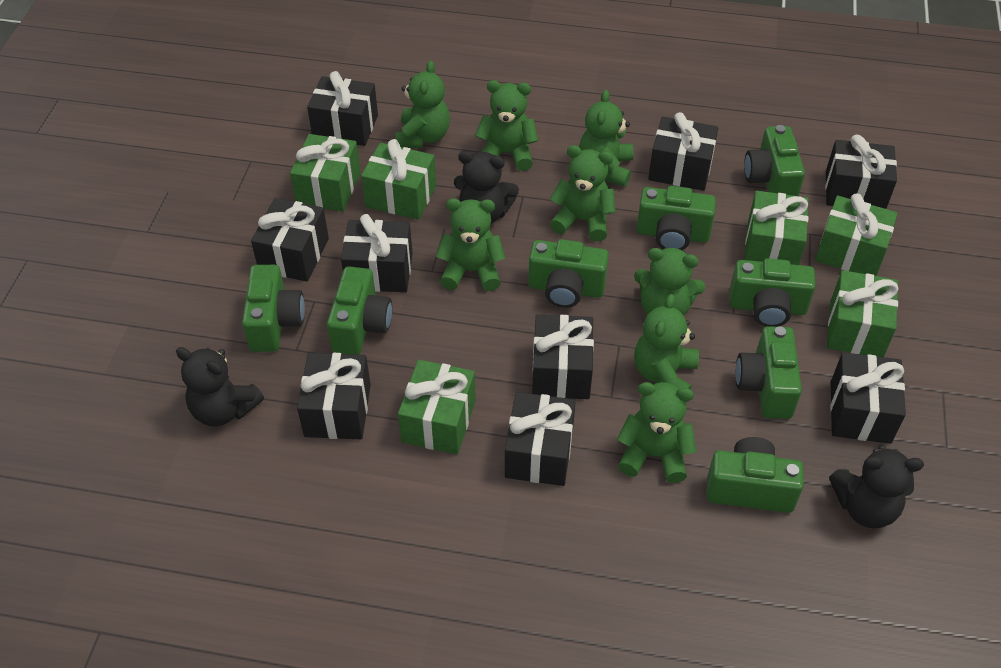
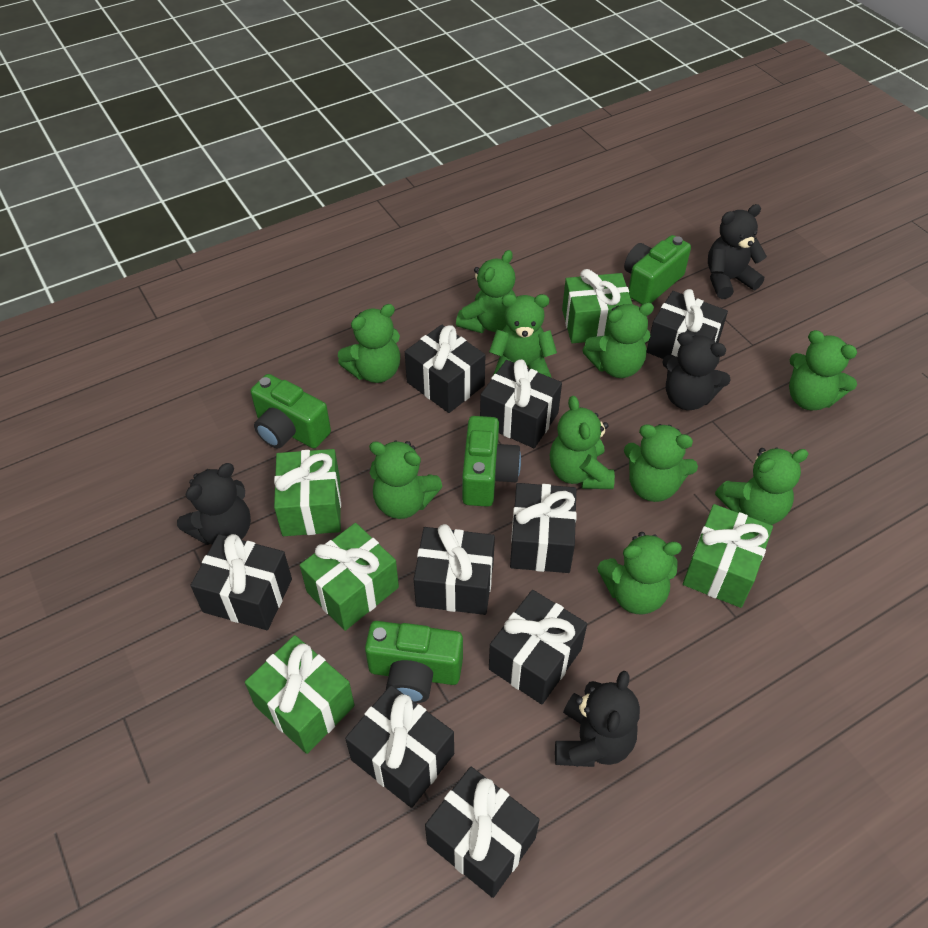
black teddy bear: 3 -> 4
green camera: 8 -> 4
green gift: 6 -> 5
green teddy bear: 8 -> 10

